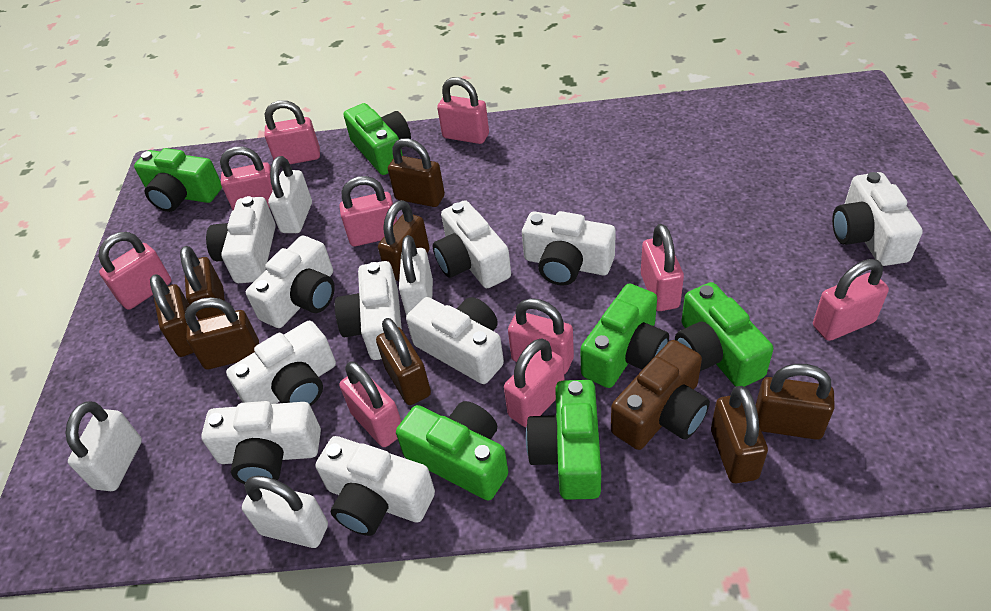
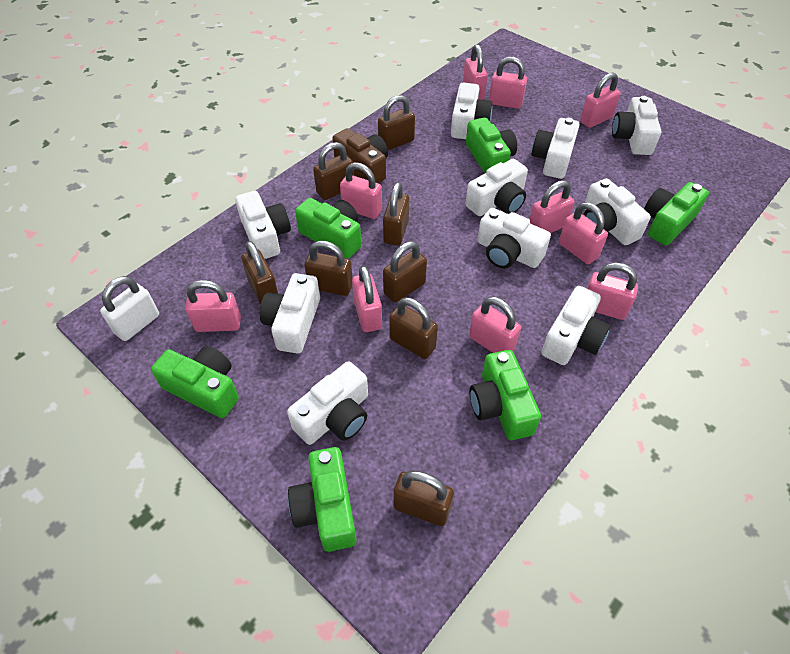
white padlock: 4 -> 1

